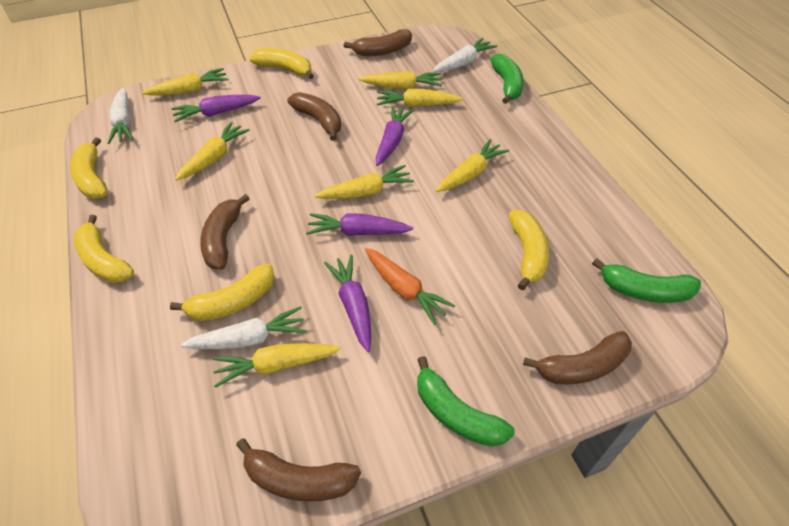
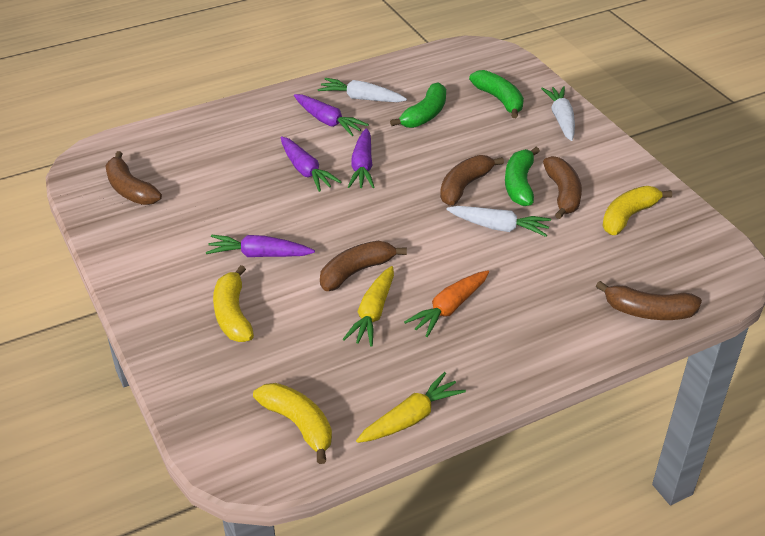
yellow banana: 5 -> 3
yellow carrot: 7 -> 2

